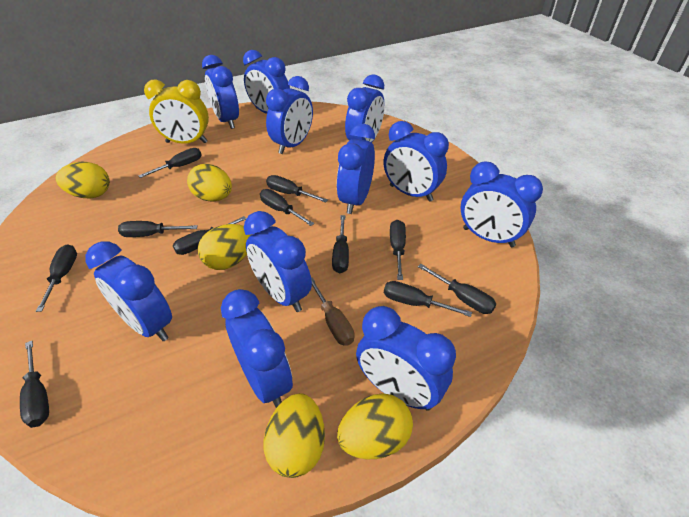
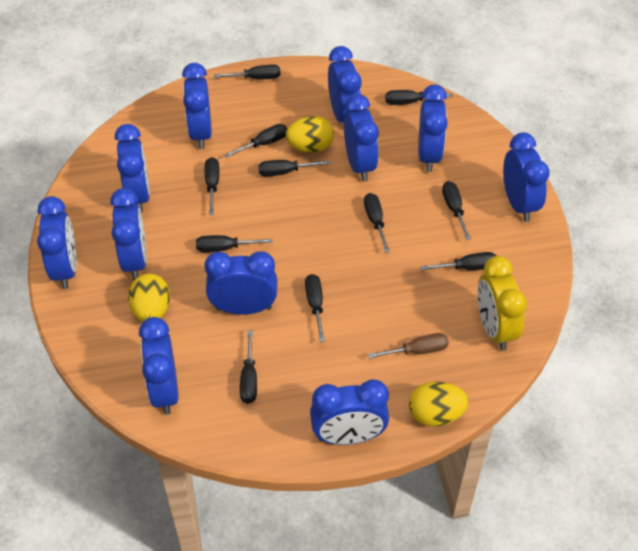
yellow egg: 5 -> 3

